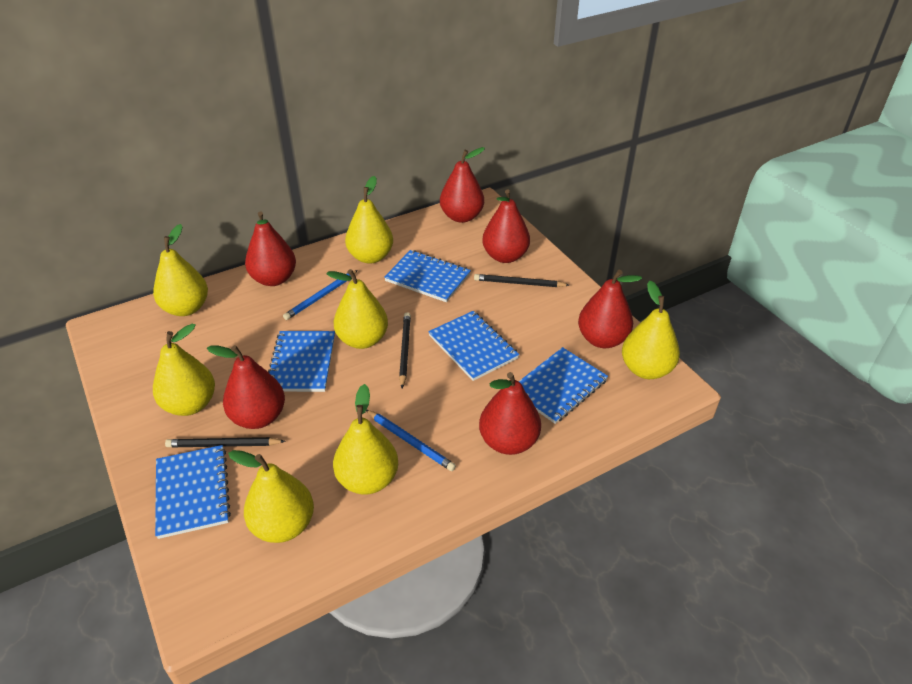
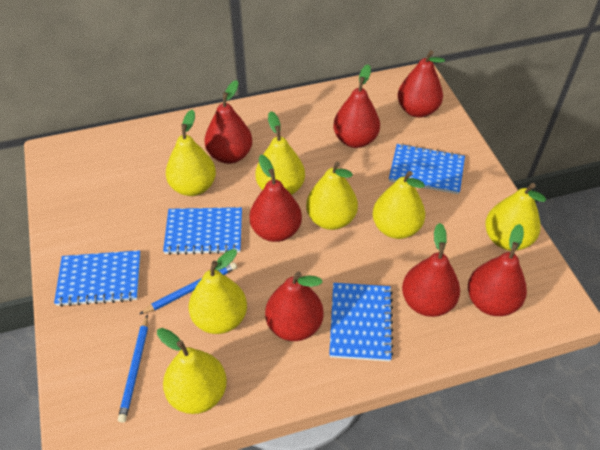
black pencil: 3 -> 0
blue notebook: 5 -> 4
red pear: 6 -> 7

